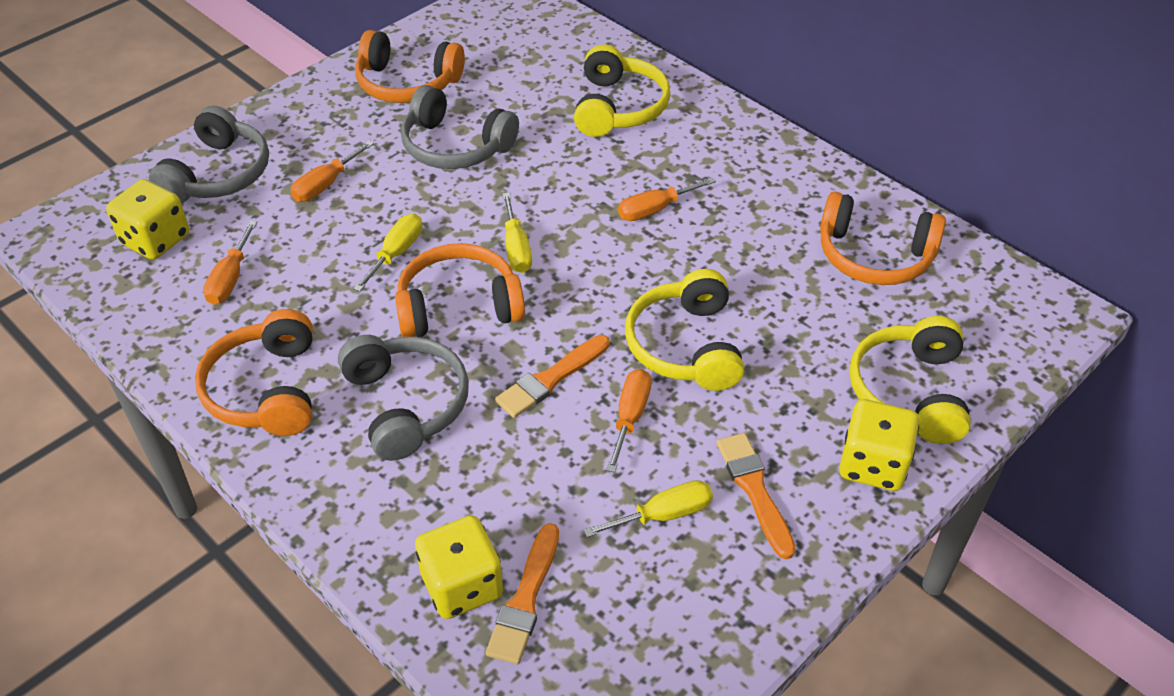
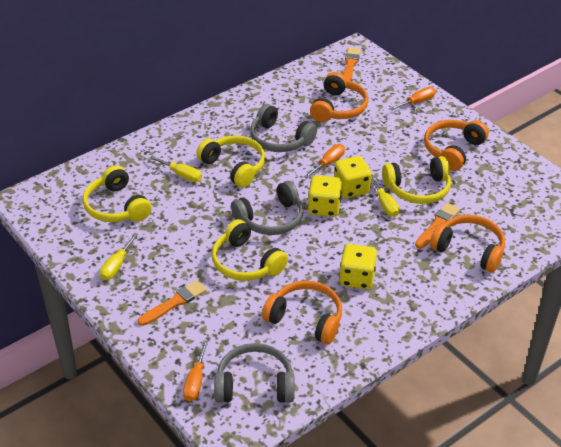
orange screwdriver: 4 -> 3
yellow headphones: 3 -> 4

